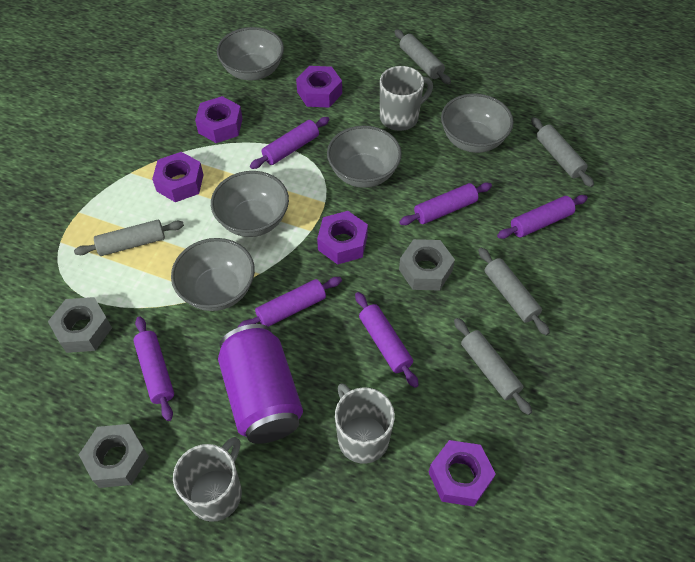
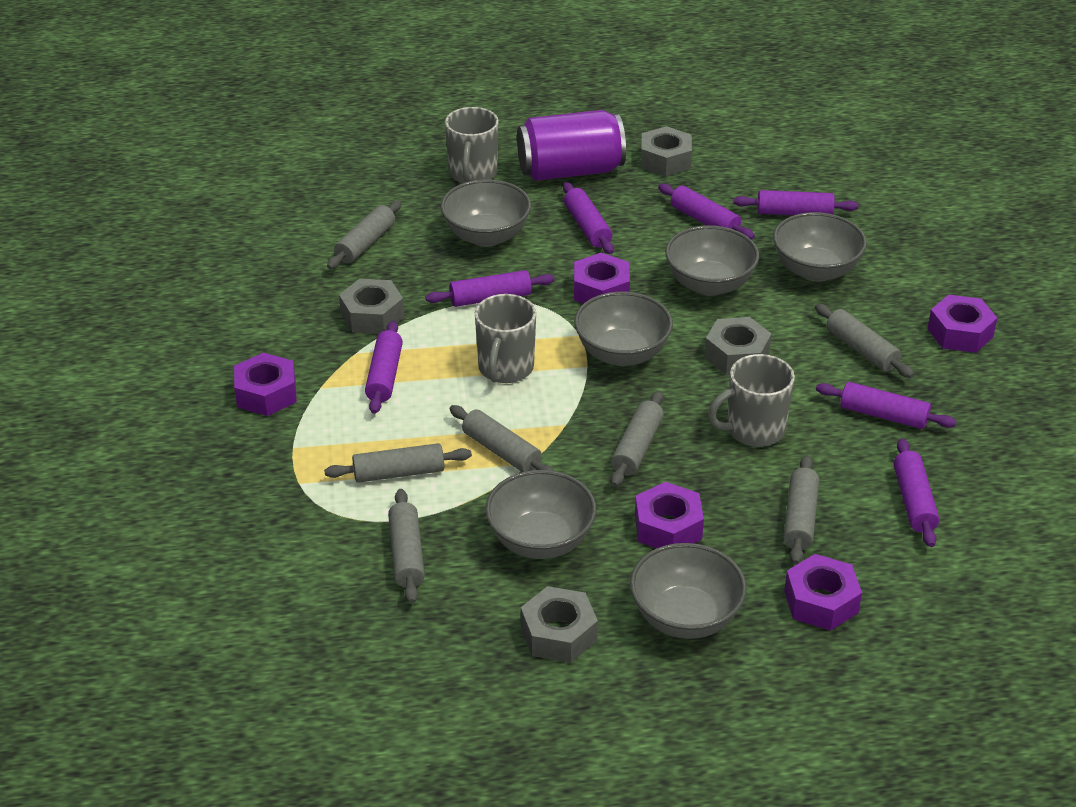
grey bowl: 5 -> 6
grey nut: 3 -> 4
grey rolling pin: 5 -> 7
purple rolling pin: 6 -> 7

